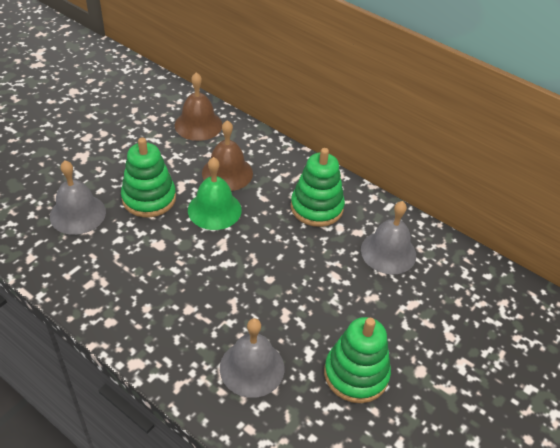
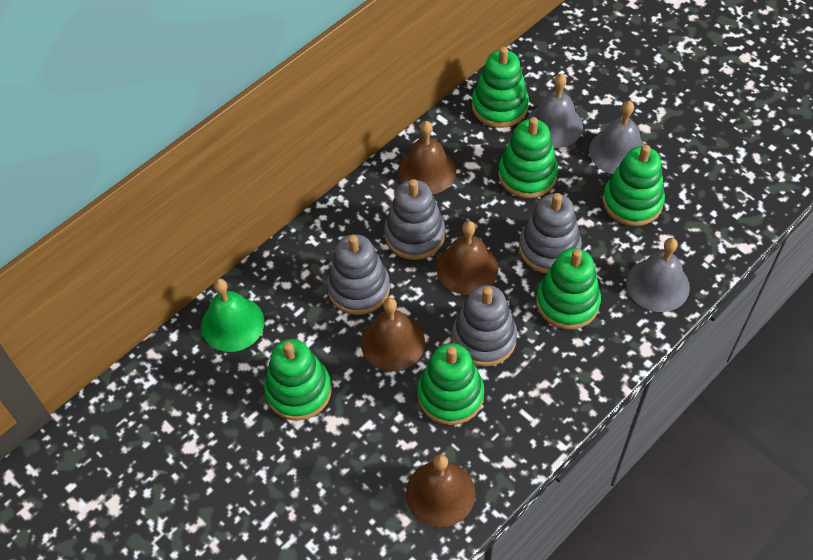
brown bell: 2 -> 4
green stacking toy: 3 -> 6
grey stacking toy: 0 -> 4

